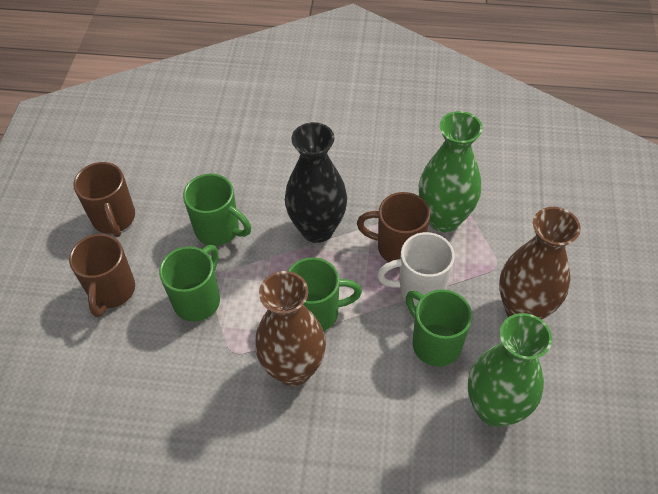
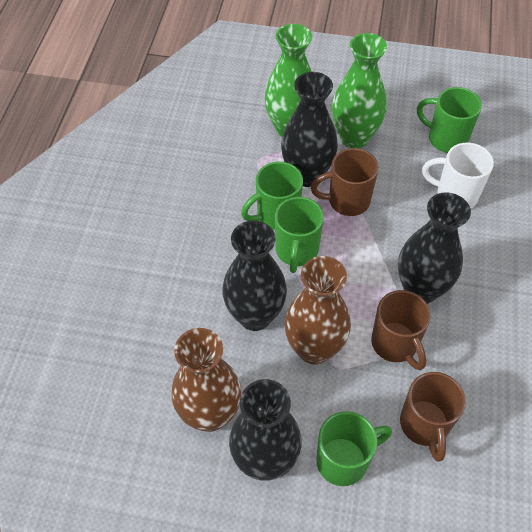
black vase: 1 -> 4

